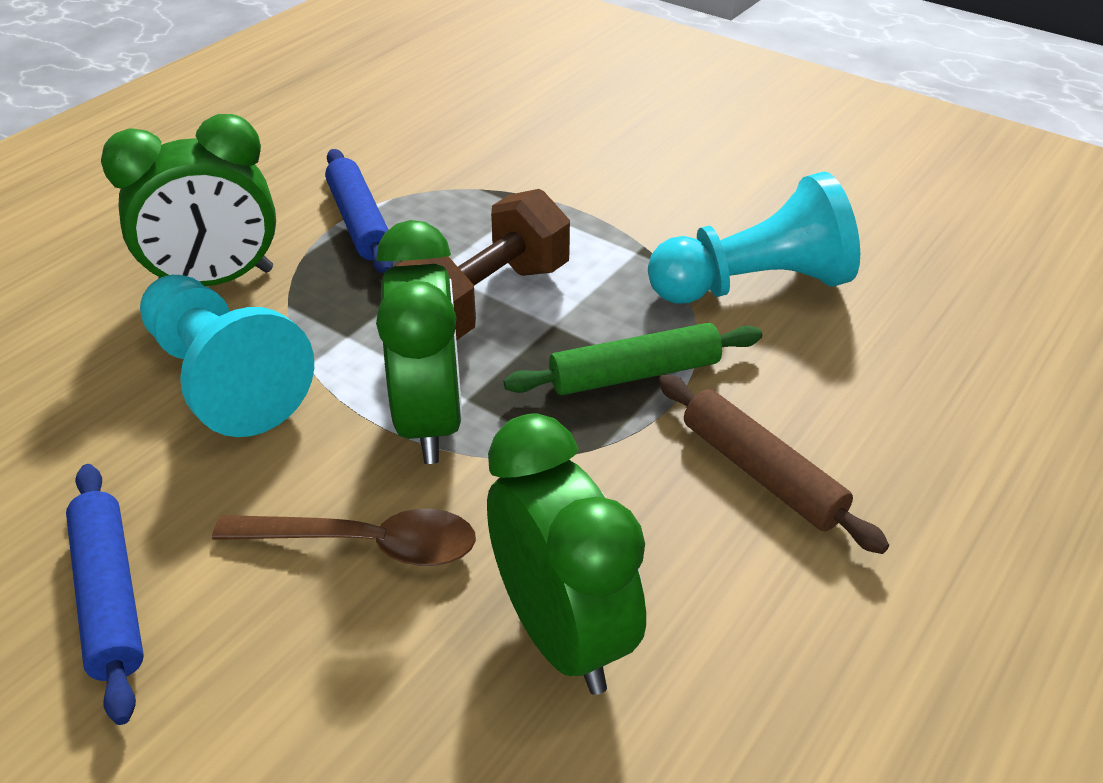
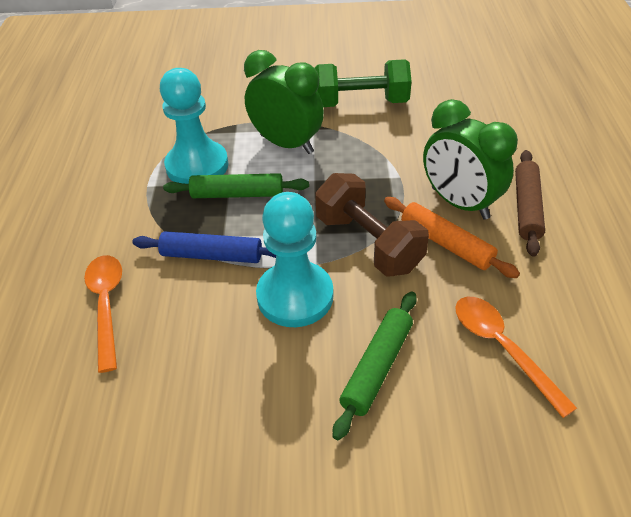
blue rolling pin: 2 -> 1
brown spoon: 1 -> 0
green clock: 3 -> 2
green dumbbell: 0 -> 1
green rolling pin: 1 -> 2
orange rolling pin: 0 -> 1
orange spoon: 0 -> 2

